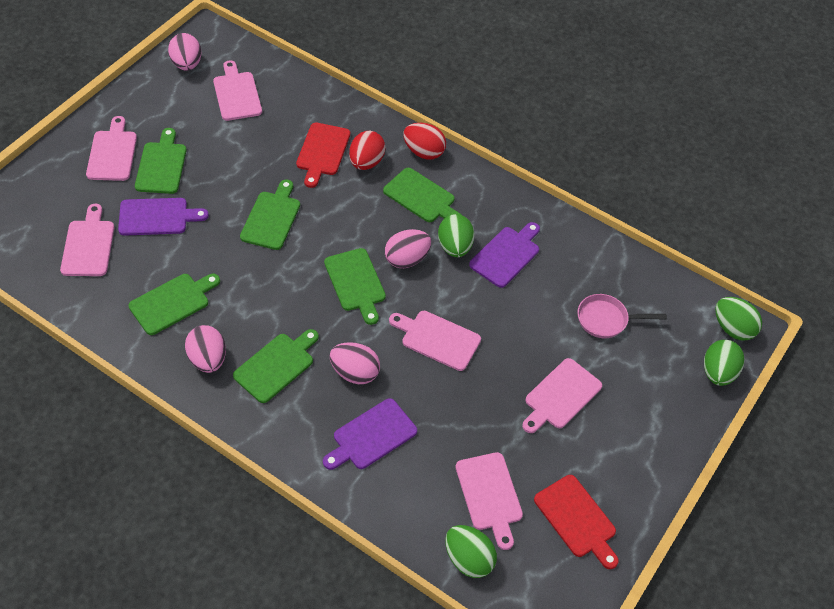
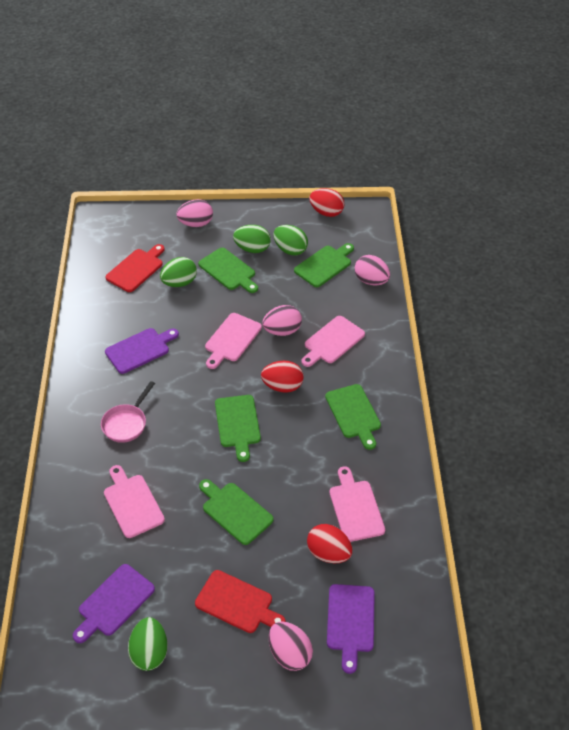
green cutting board: 6 -> 5
pink cutting board: 6 -> 4
red egg: 2 -> 3

